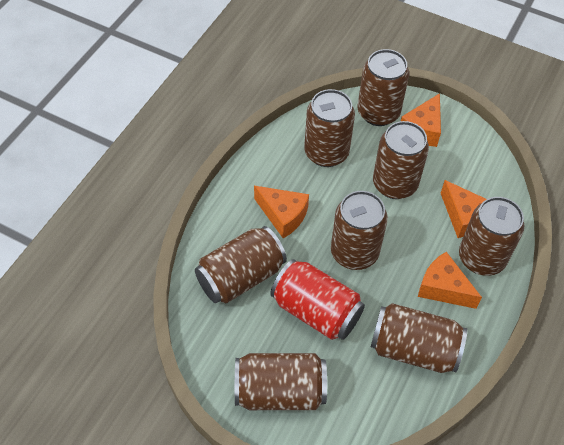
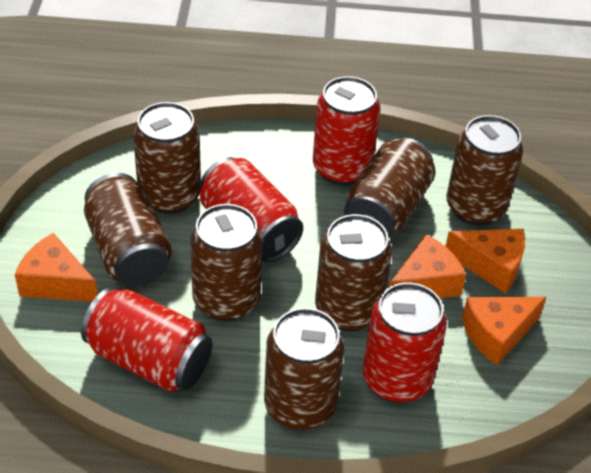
brown can: 8 -> 7
red can: 1 -> 4

